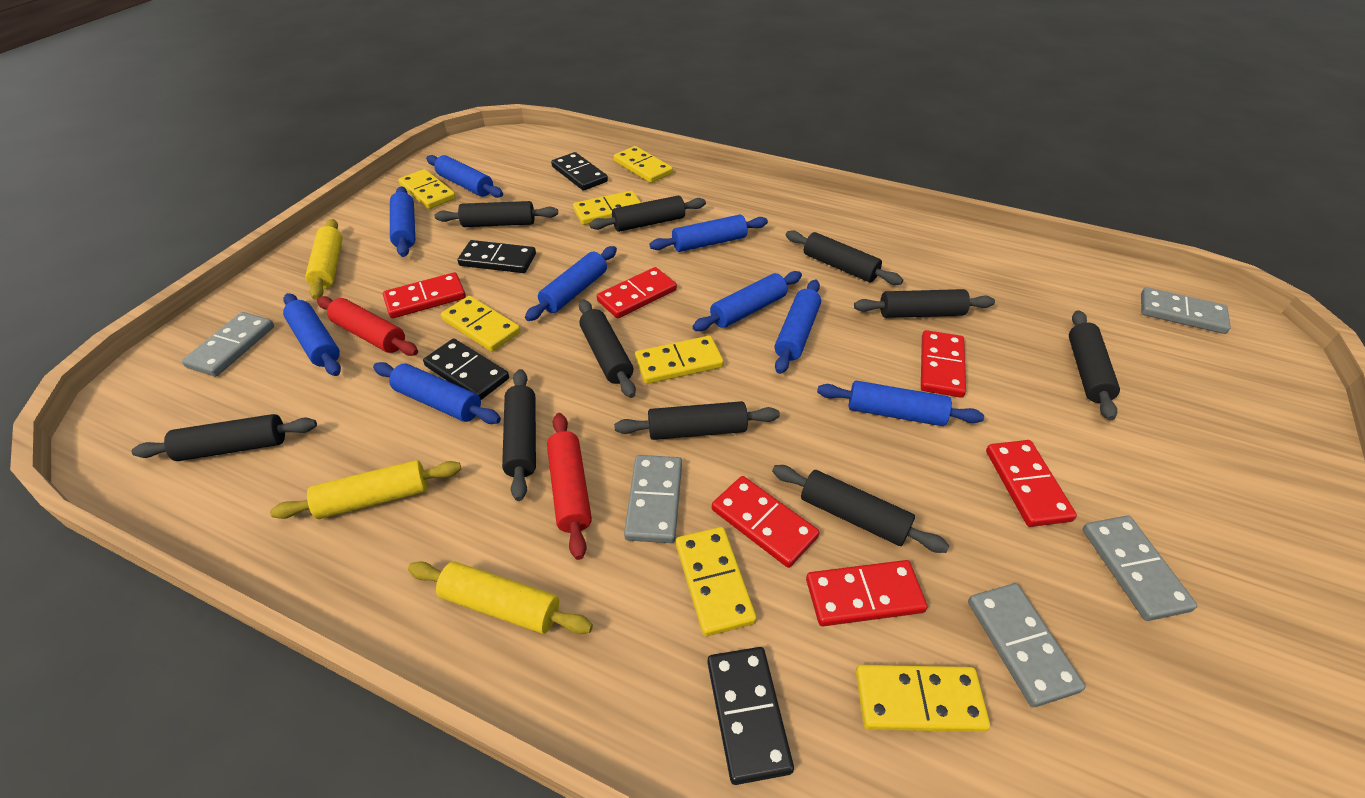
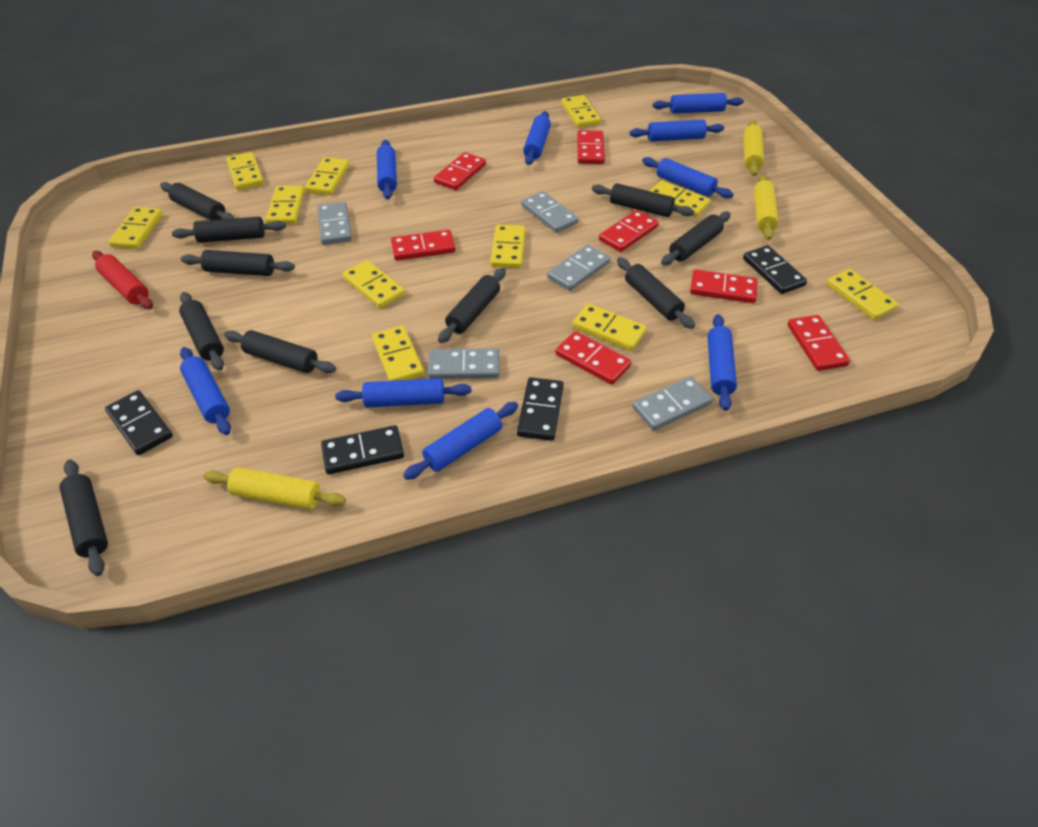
red domino: 6 -> 7
red rolling pin: 2 -> 1
yellow domino: 7 -> 11

